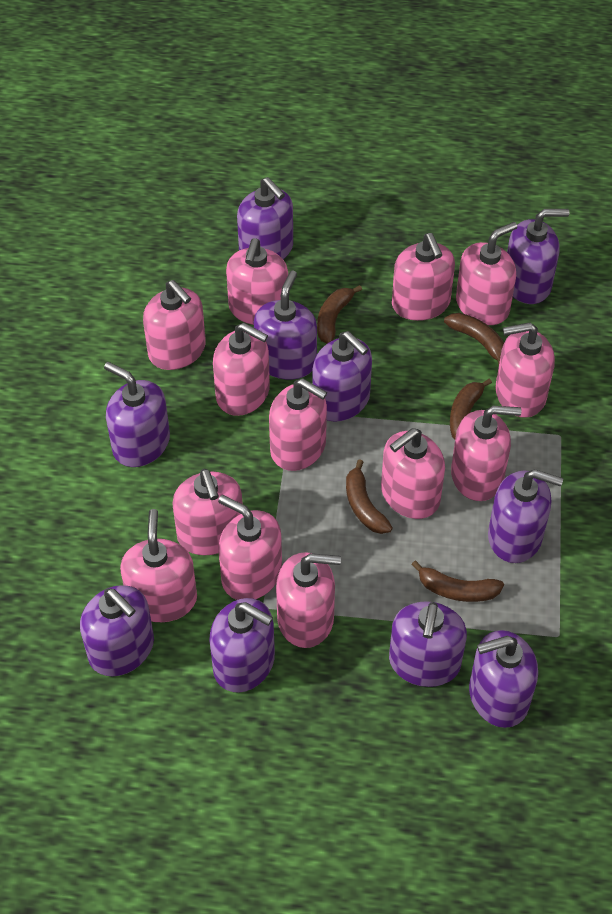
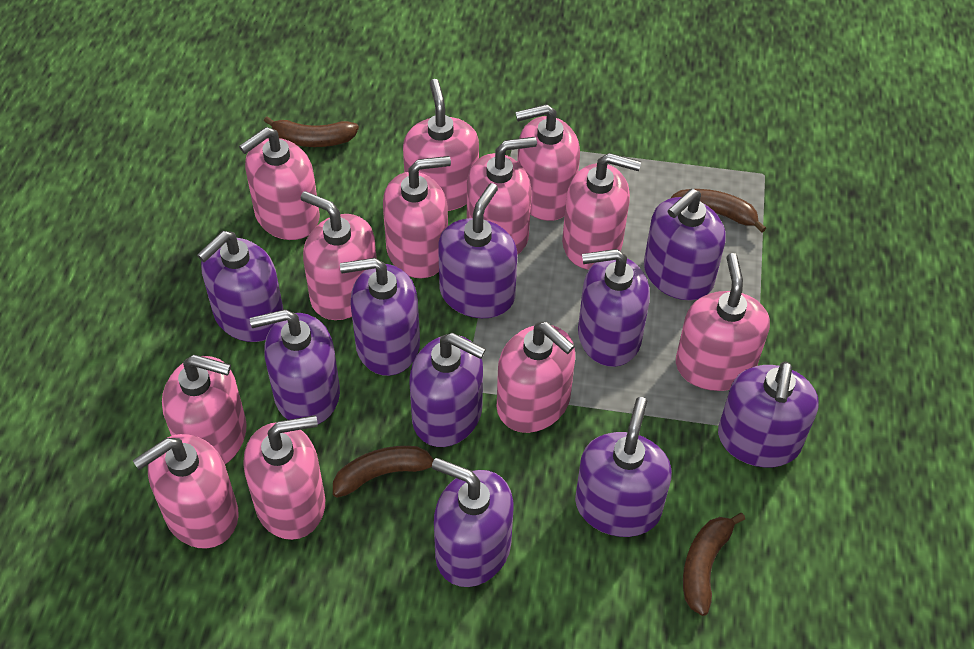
brown banana: 5 -> 4
pink soap dispenser: 13 -> 12

